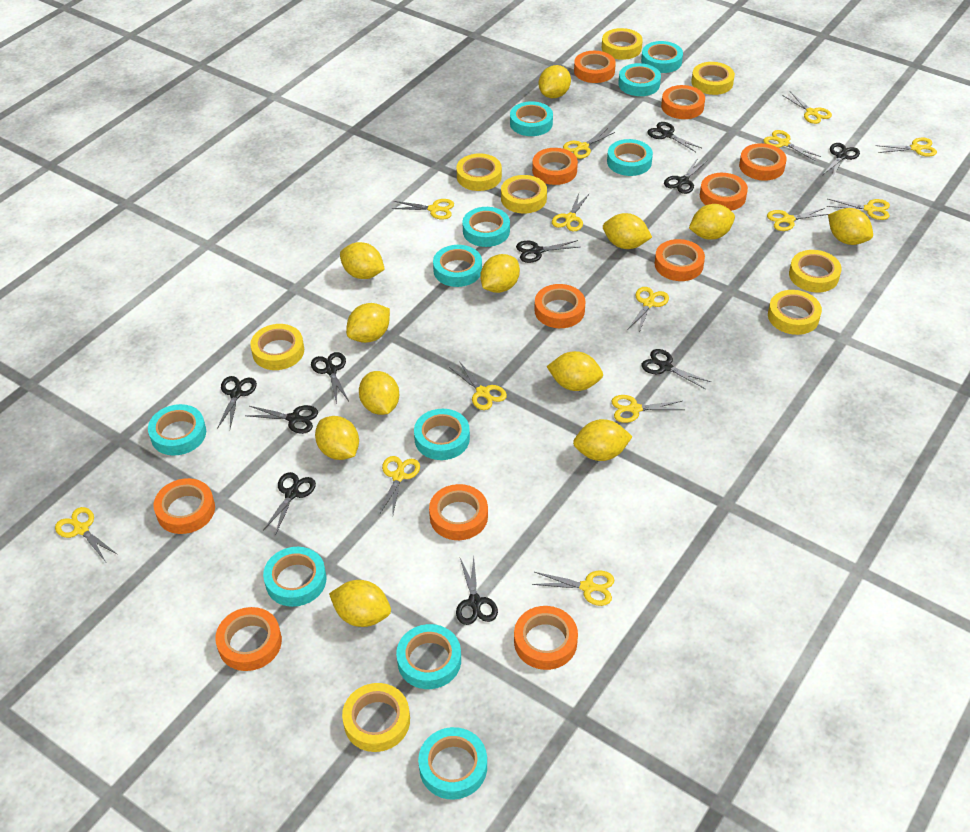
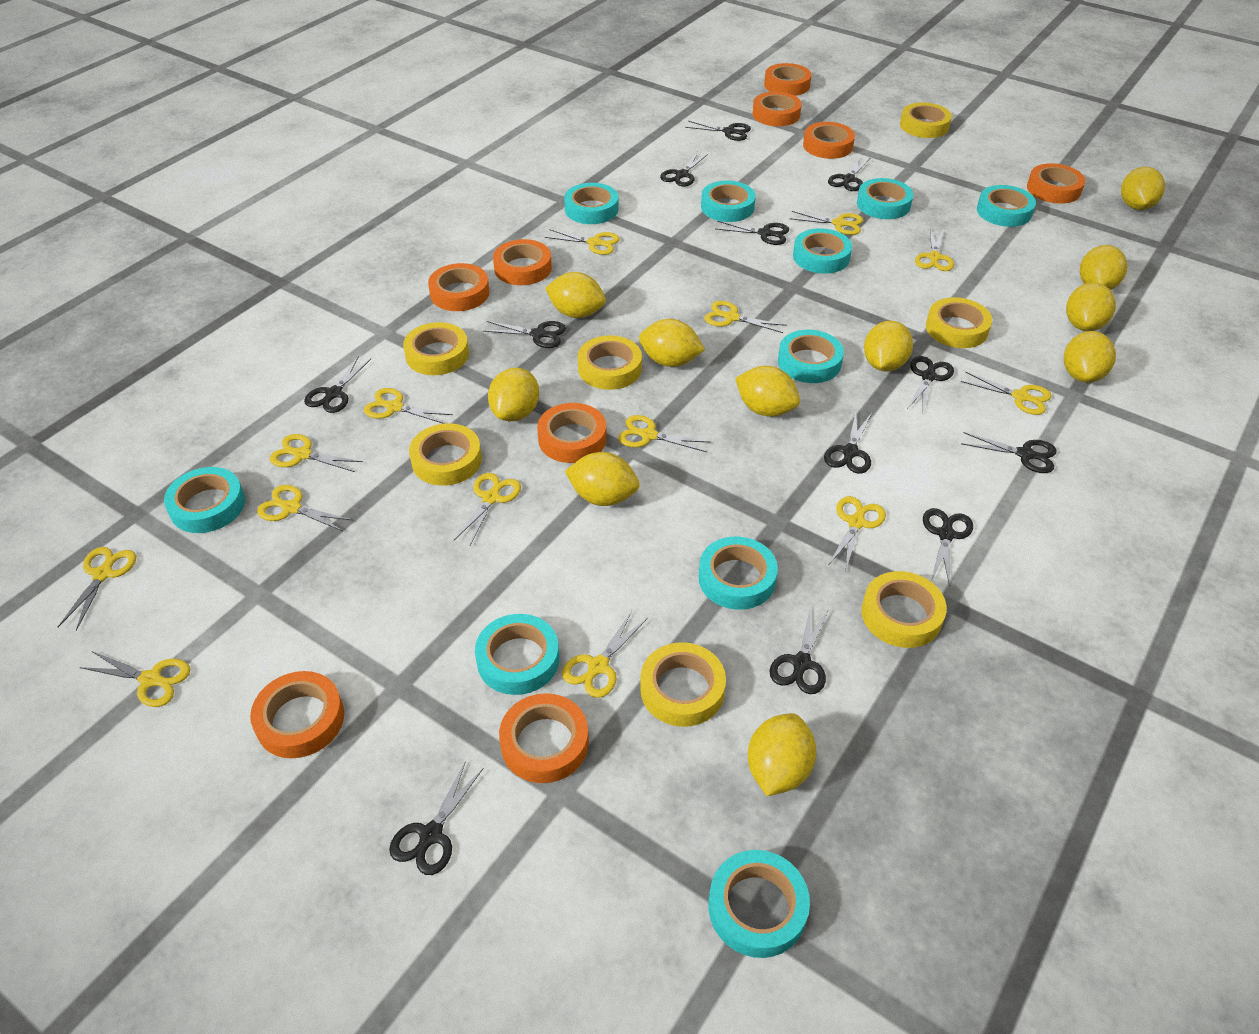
black scissors: 10 -> 12
orange tape: 11 -> 9
turquoise tape: 11 -> 10
yellow lemon: 12 -> 11
yellow tape: 8 -> 7

